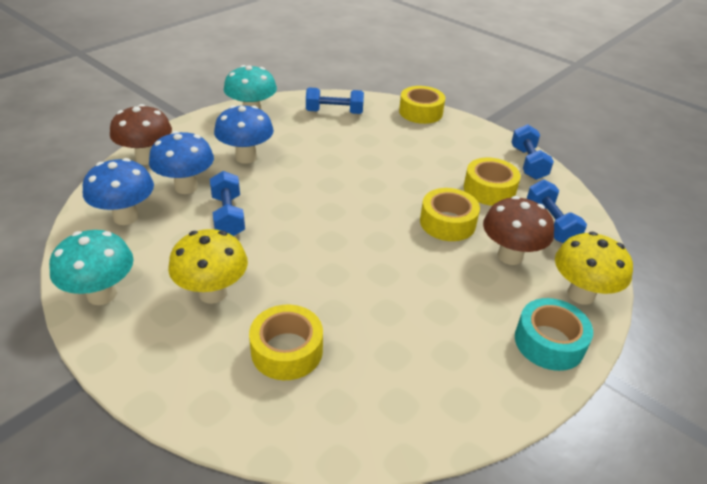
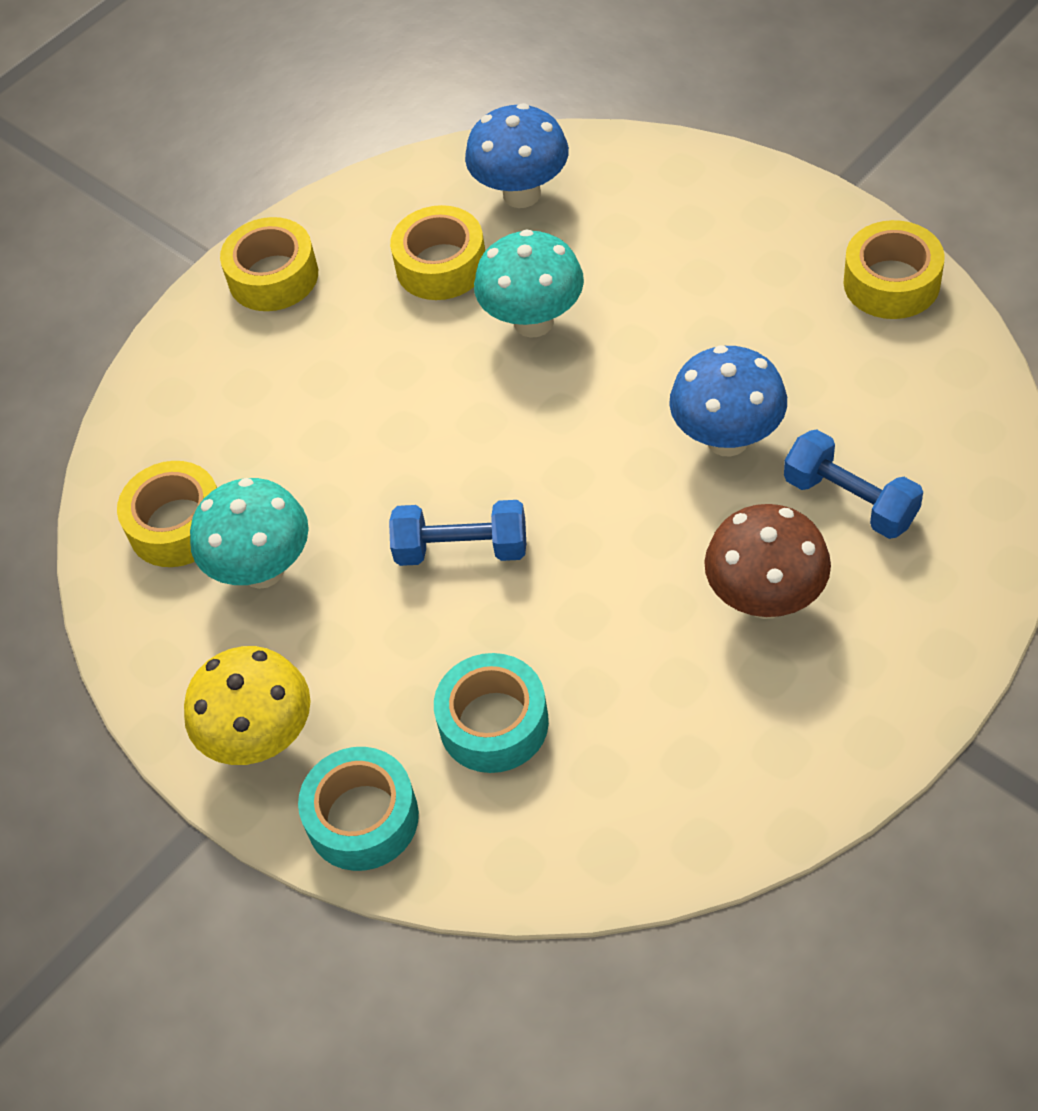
blue dumbbell: 4 -> 2
blue mushroom: 3 -> 2
brown mushroom: 2 -> 1
turquoise tape: 1 -> 2
yellow mushroom: 2 -> 1

